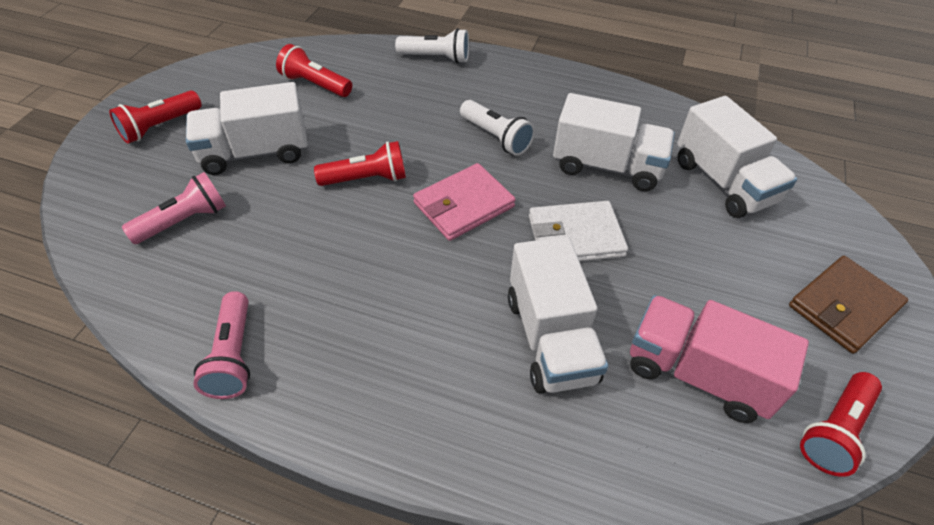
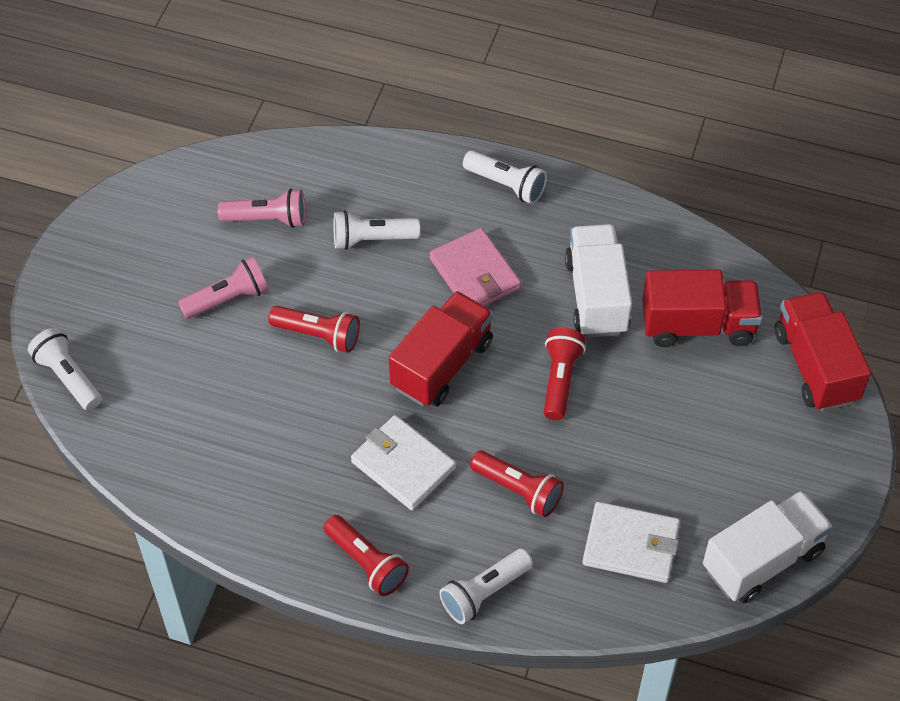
brown wallet: 1 -> 0
pink truck: 1 -> 0
red truck: 0 -> 3
white flashlight: 2 -> 4
white truck: 4 -> 2
white wallet: 1 -> 2

